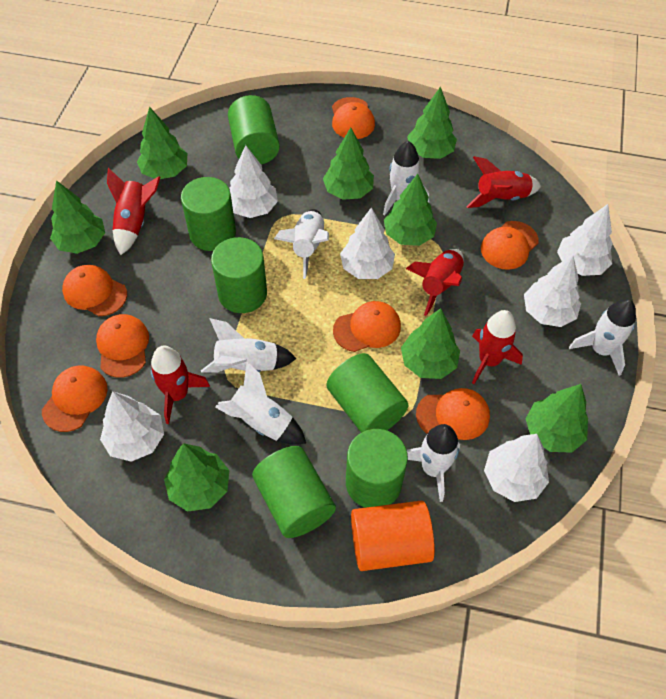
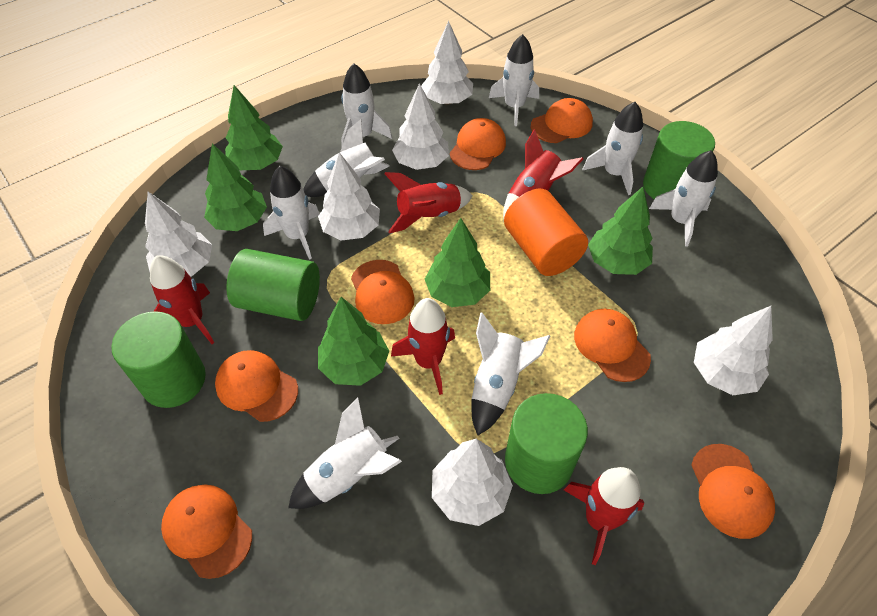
green cylinder: 6 -> 4
green tree: 8 -> 5
white rocket: 6 -> 8

